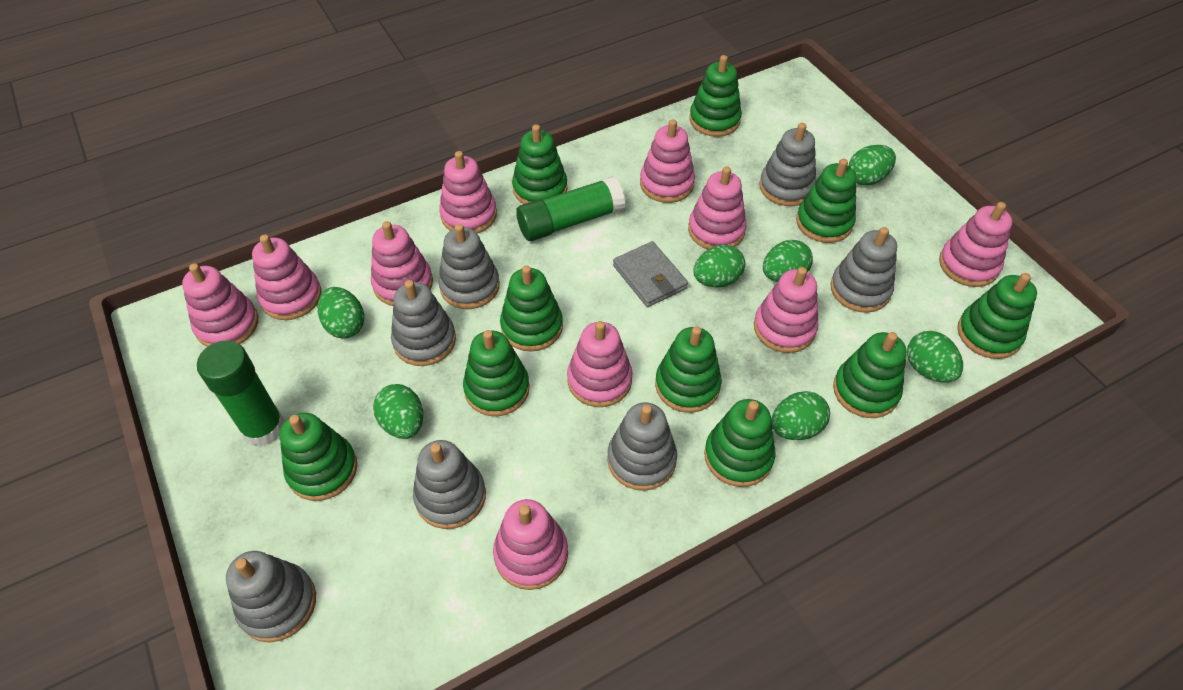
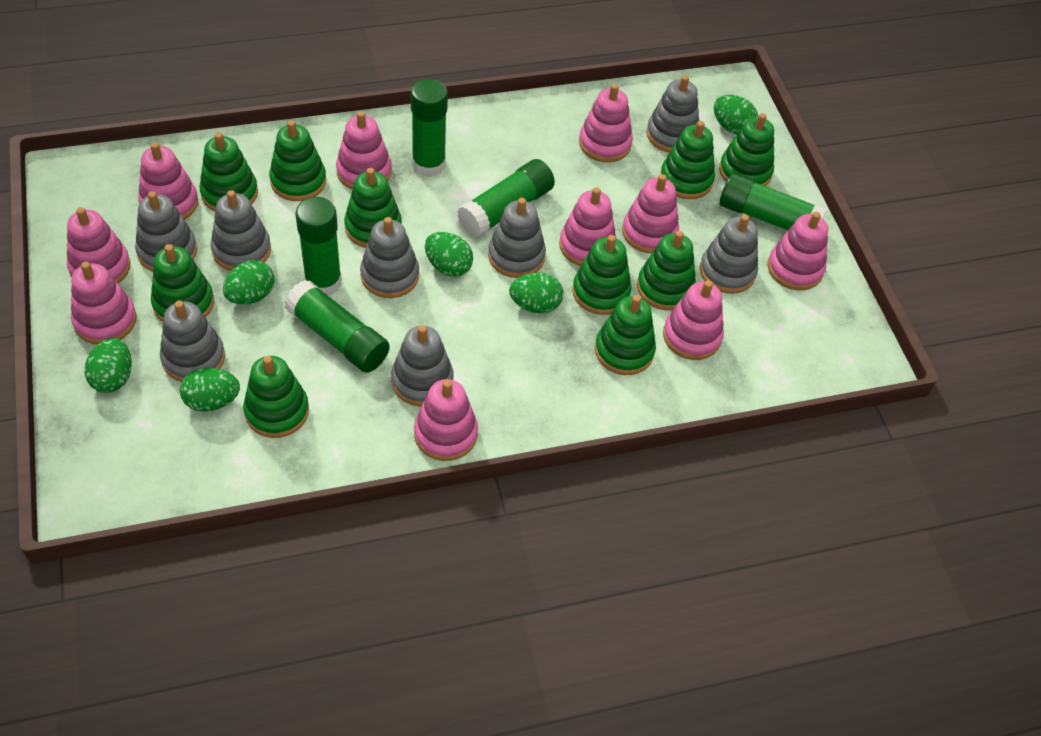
green egg: 7 -> 6
green glue stick: 2 -> 5
grey stacking toy: 7 -> 8
grey wallet: 1 -> 0

